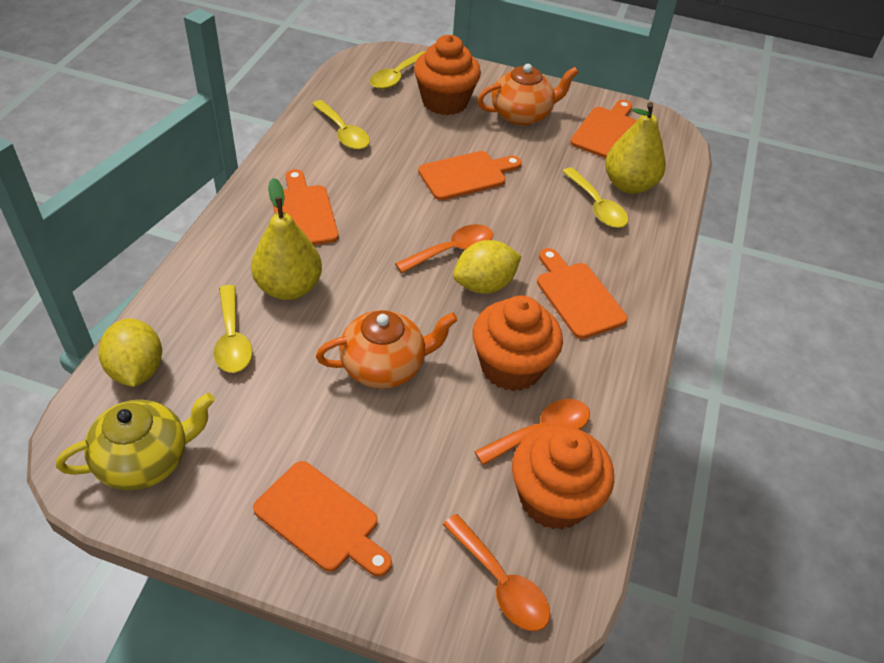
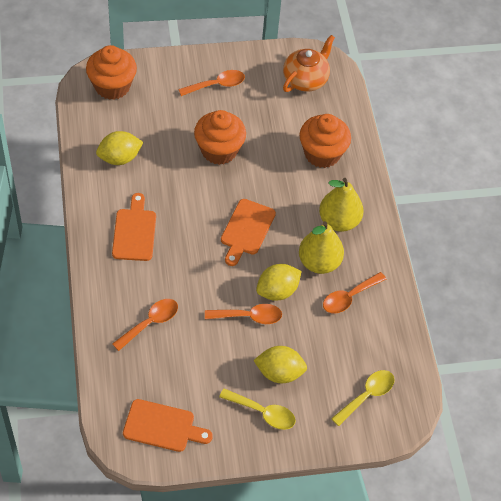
orange cutting board: 5 -> 3
orange spoon: 3 -> 4
orange teapot: 2 -> 1
yellow lemon: 2 -> 3
yellow spoon: 4 -> 2
yellow teapot: 1 -> 0

